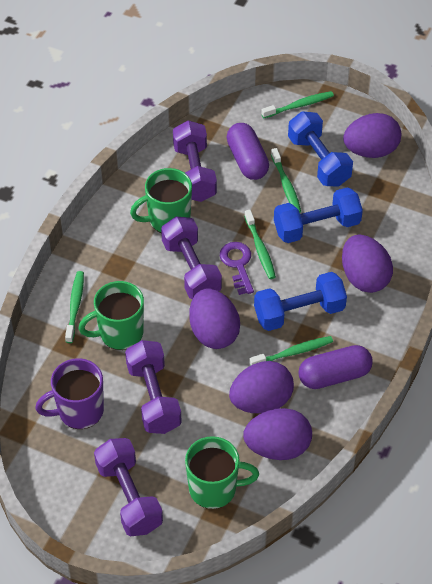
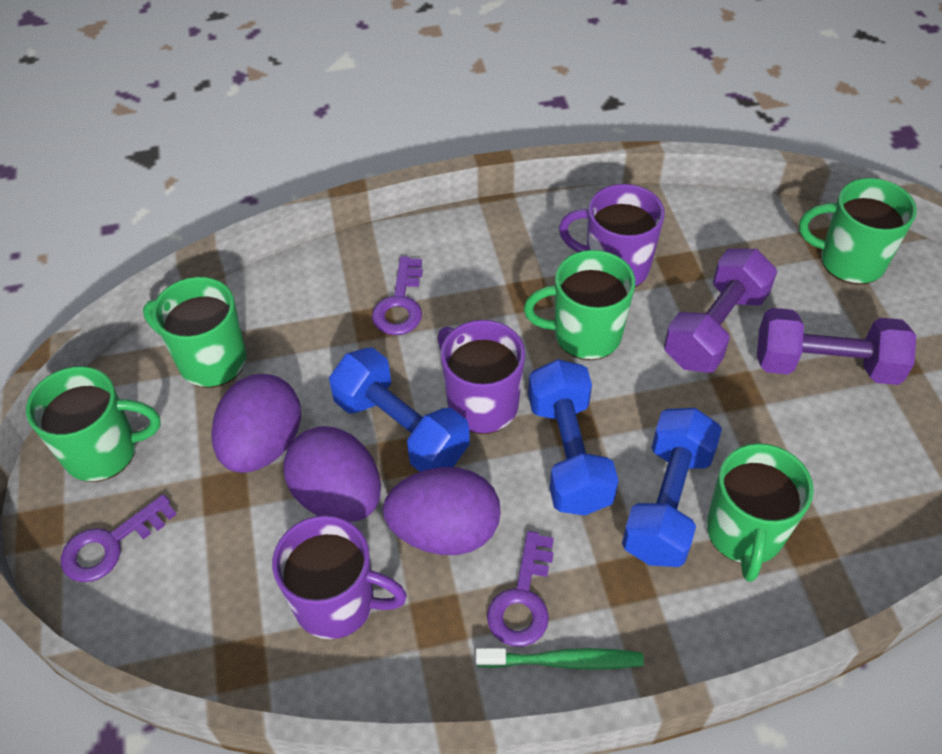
green mug: 3 -> 5
green toothbrush: 5 -> 1
purple capsule: 2 -> 0
purple dumbbell: 4 -> 2
purple egg: 5 -> 3
purple key: 1 -> 3
purple mug: 1 -> 3

